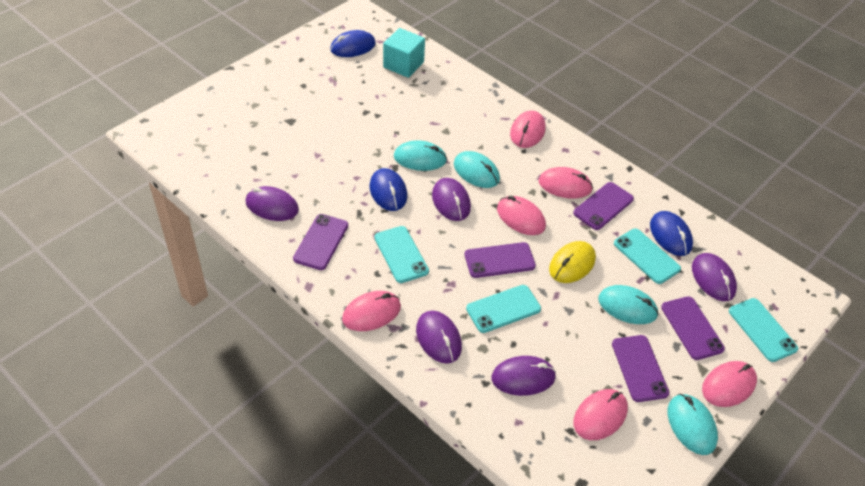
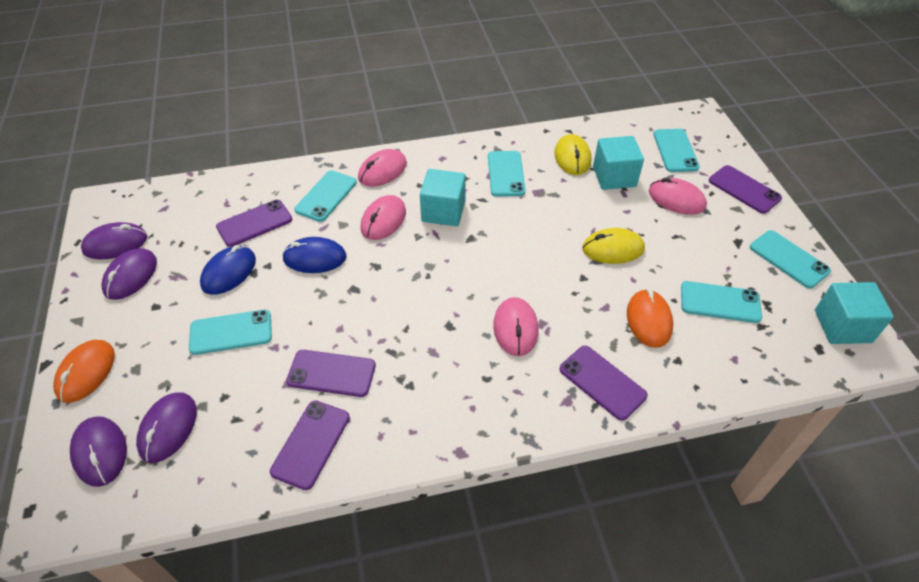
blue mouse: 3 -> 2
orange mouse: 0 -> 2
pink mouse: 6 -> 4
purple mouse: 5 -> 4
turquoise cube: 1 -> 3
turquoise mouse: 4 -> 0
turquoise phone: 4 -> 6
yellow mouse: 1 -> 2

